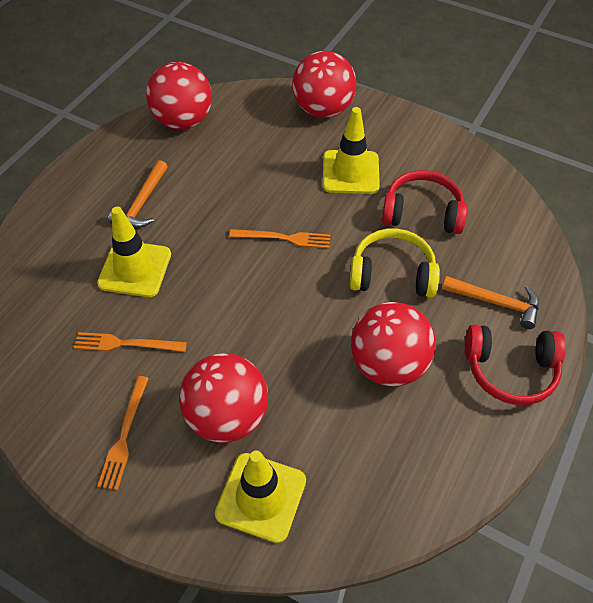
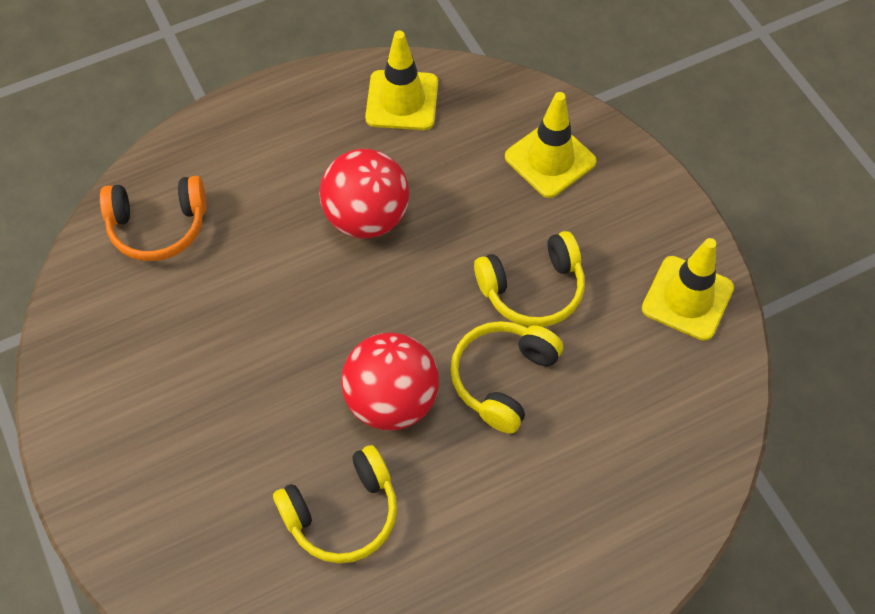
orange fork: 3 -> 0
orange hammer: 2 -> 0
orange headphones: 0 -> 1
red ball: 4 -> 2
red headphones: 2 -> 0
yellow headphones: 1 -> 3

